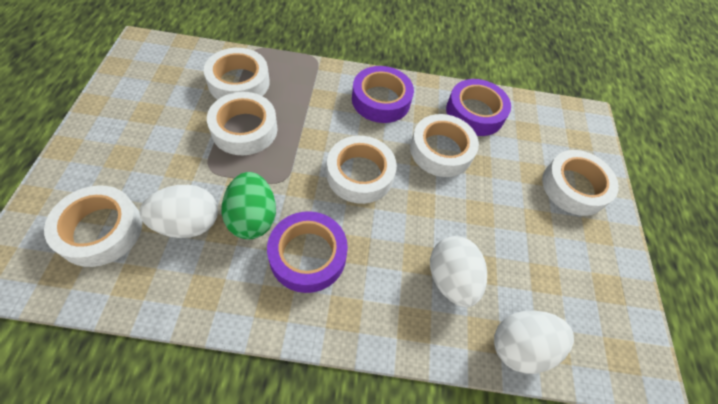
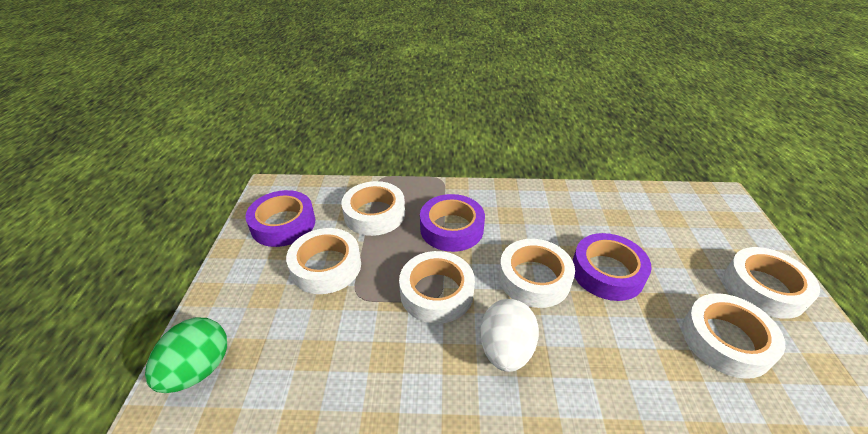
white egg: 3 -> 1

